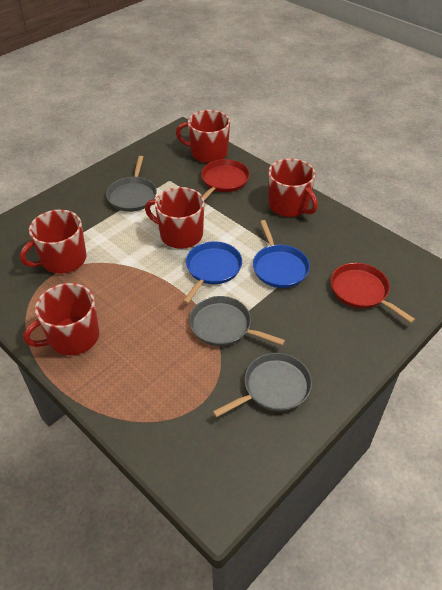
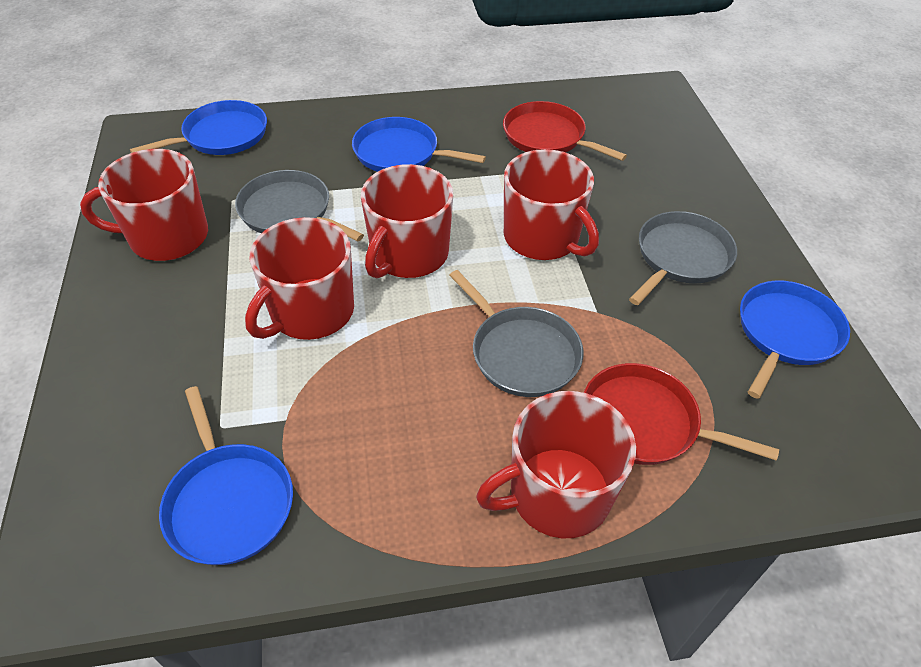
blue pan: 2 -> 4

